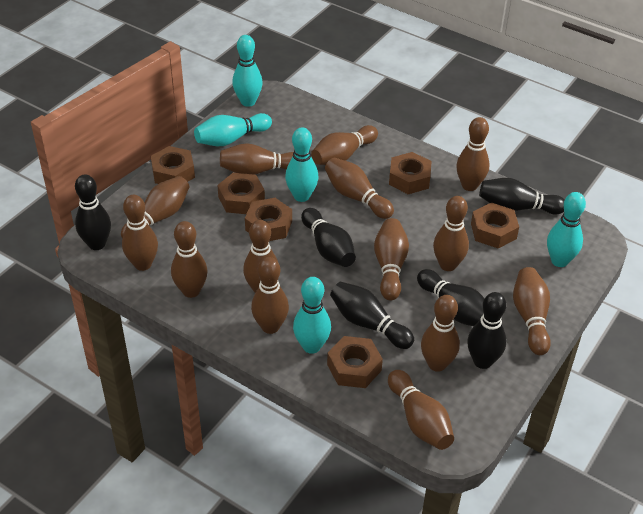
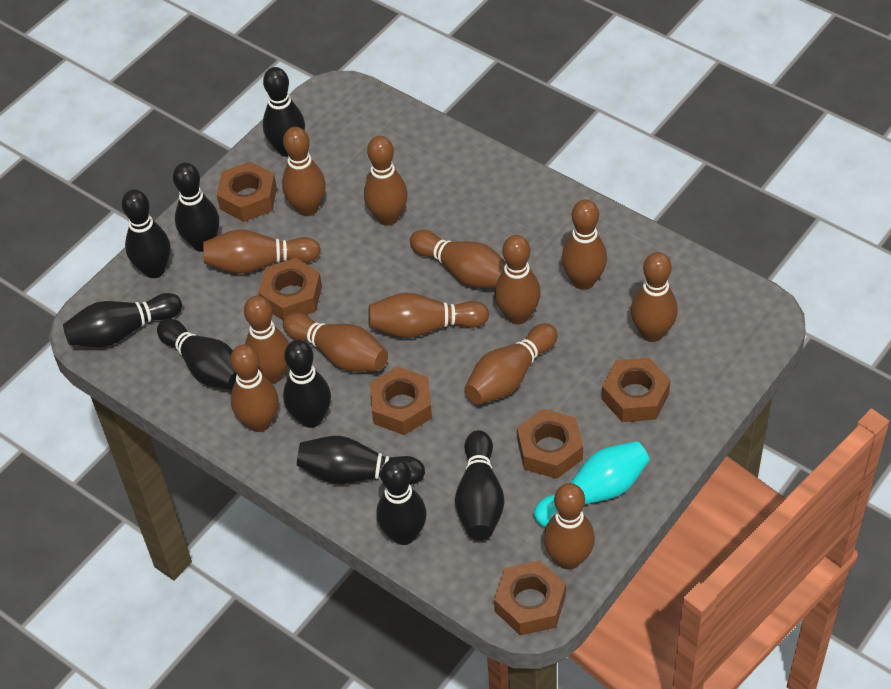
black bowling pin: 6 -> 9
brown bowling pin: 14 -> 13
turquoise bowling pin: 5 -> 1

